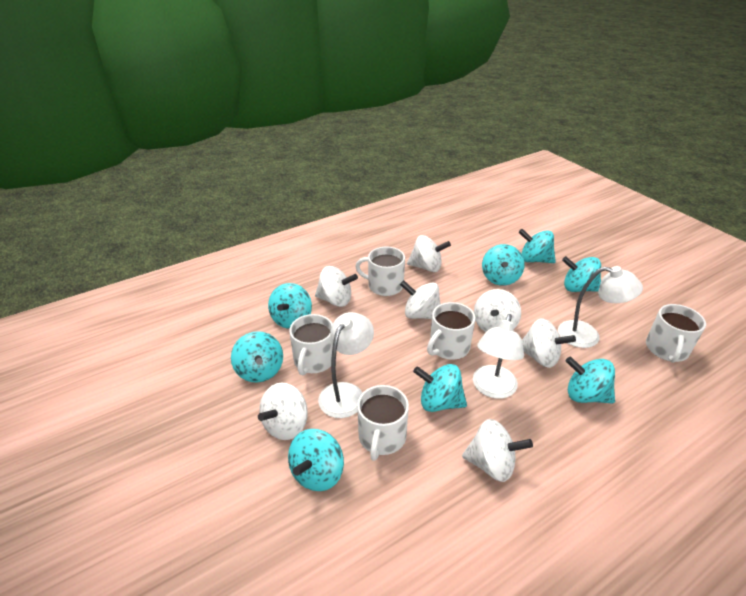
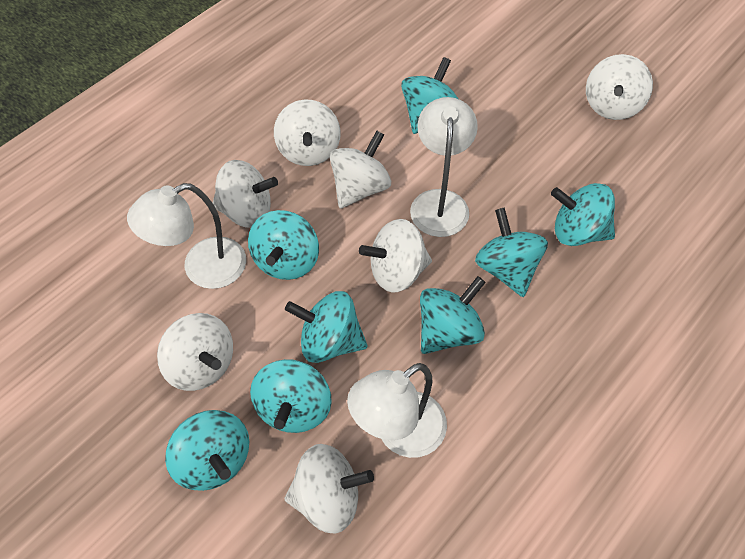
white mug: 5 -> 0

